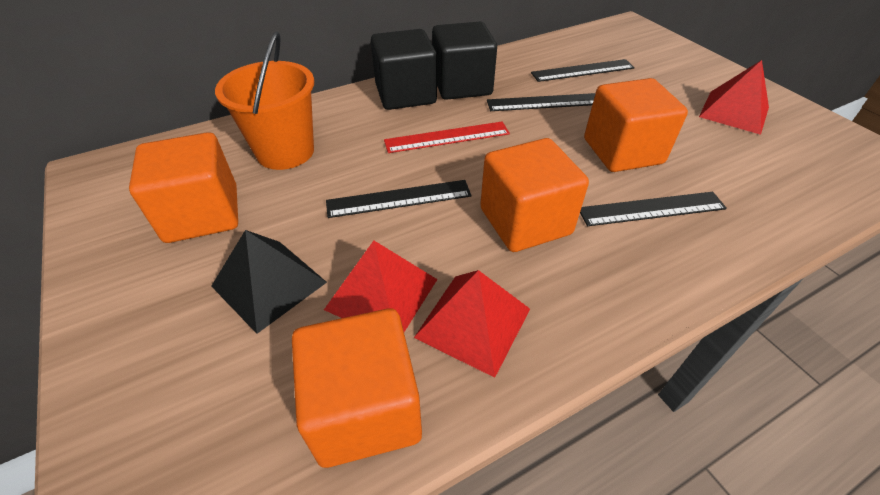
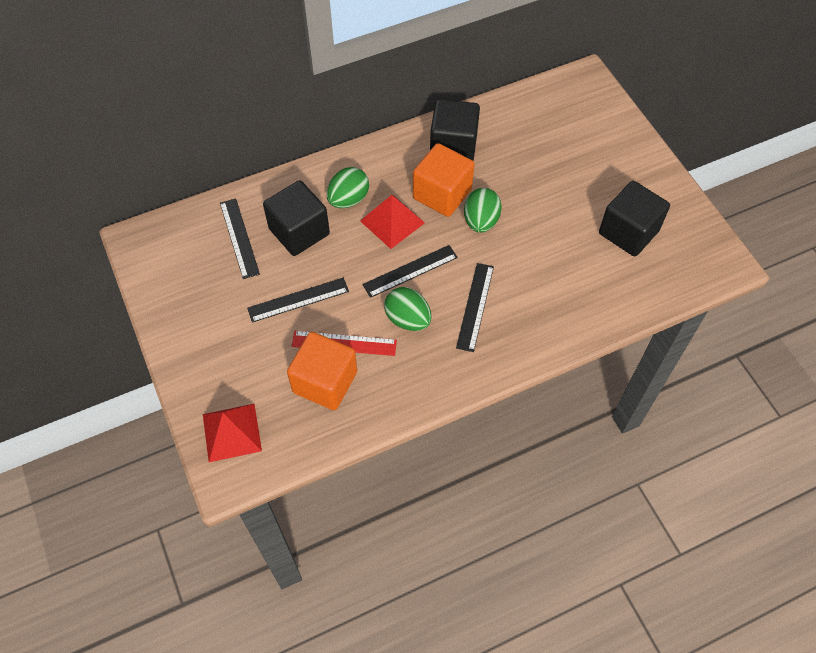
black cube: 2 -> 3
black pyramid: 1 -> 0
green egg: 0 -> 3
orange bucket: 1 -> 0
orange cube: 4 -> 2
red pyramid: 3 -> 2

